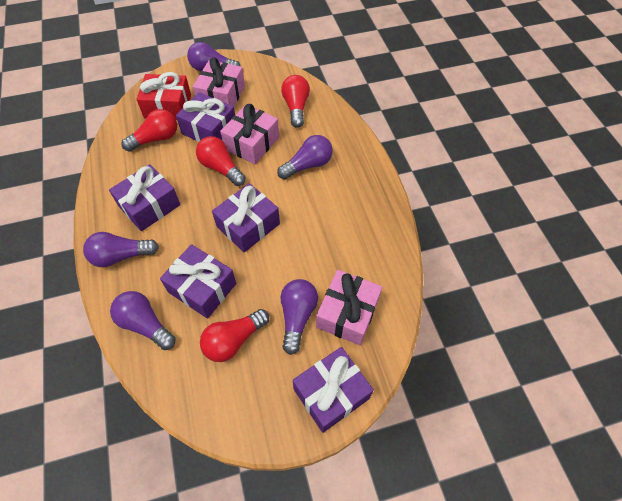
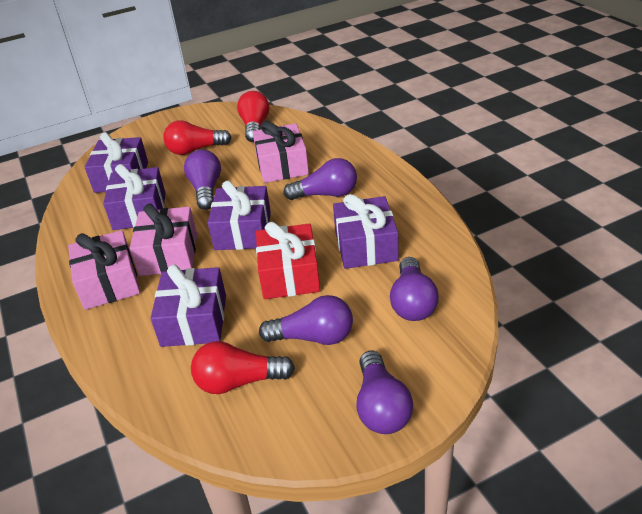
red light bulb: 4 -> 3

